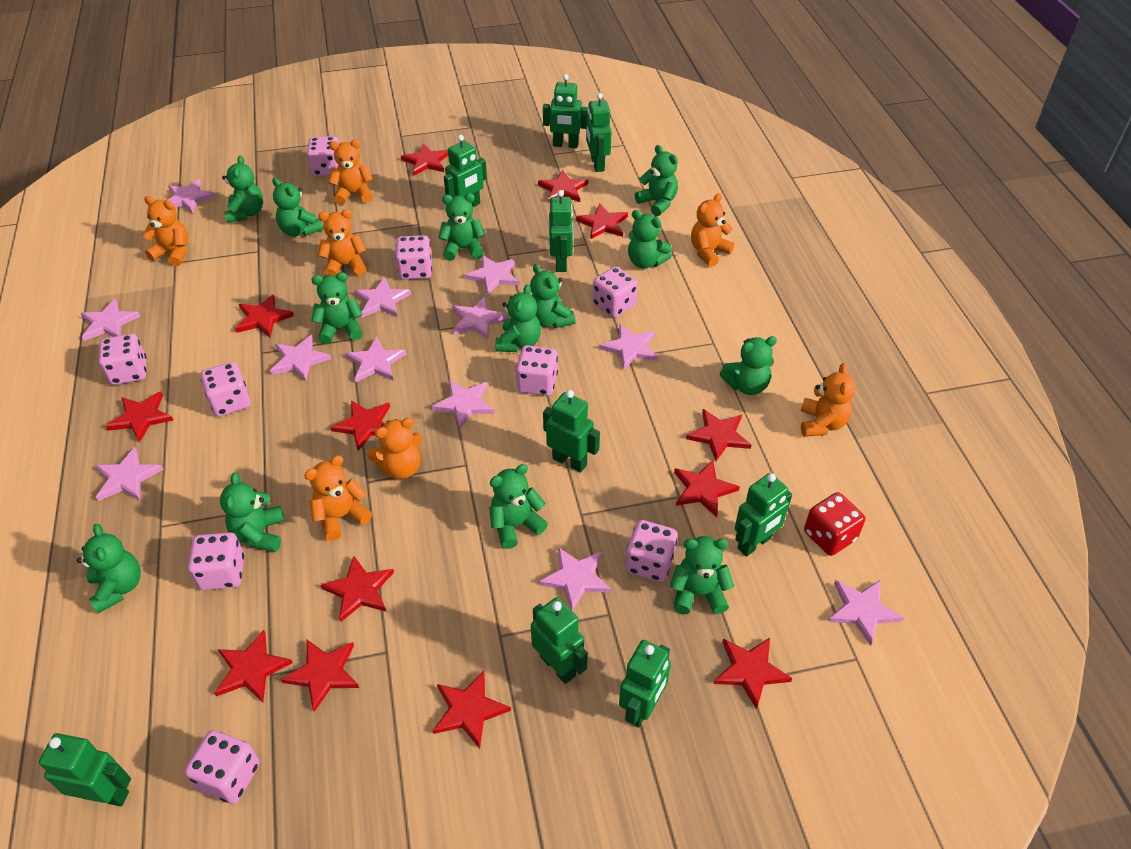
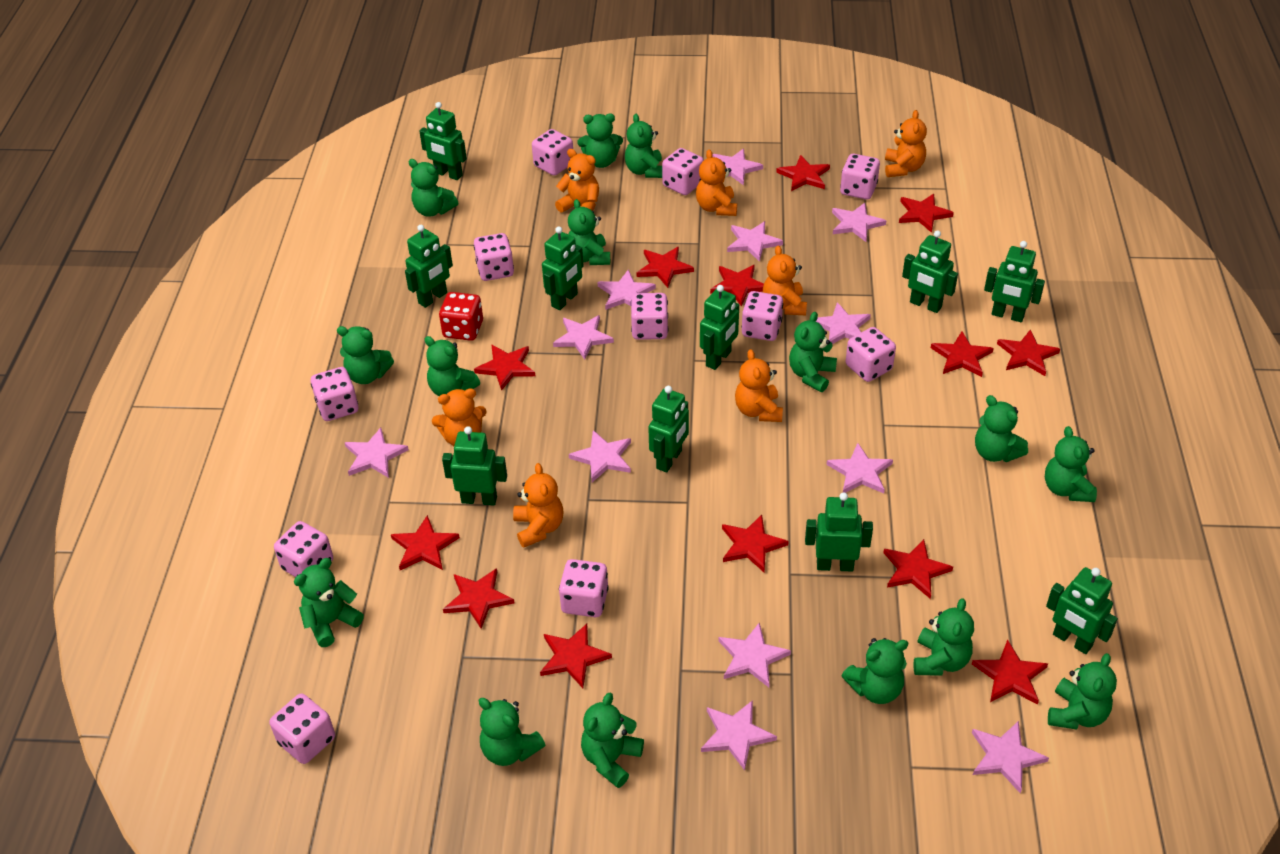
green robot: 9 -> 10
green teddy bear: 13 -> 15
pink dice: 9 -> 11

